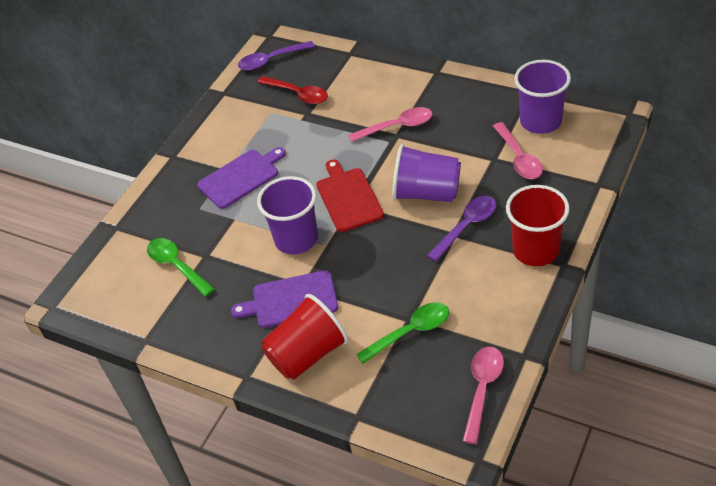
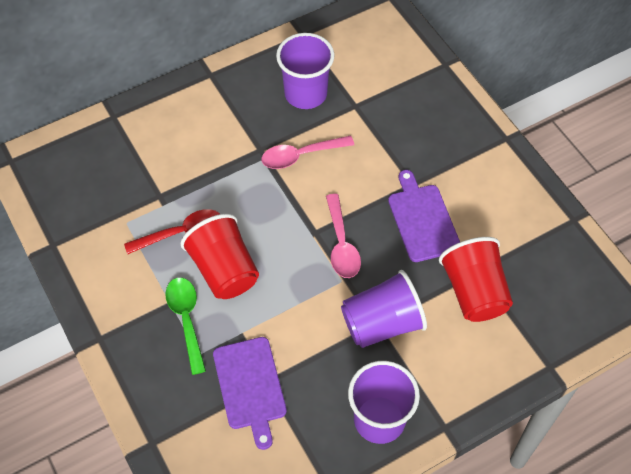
green spoon: 2 -> 1
pink spoon: 3 -> 2
purple spoon: 2 -> 0
red cutting board: 1 -> 0

